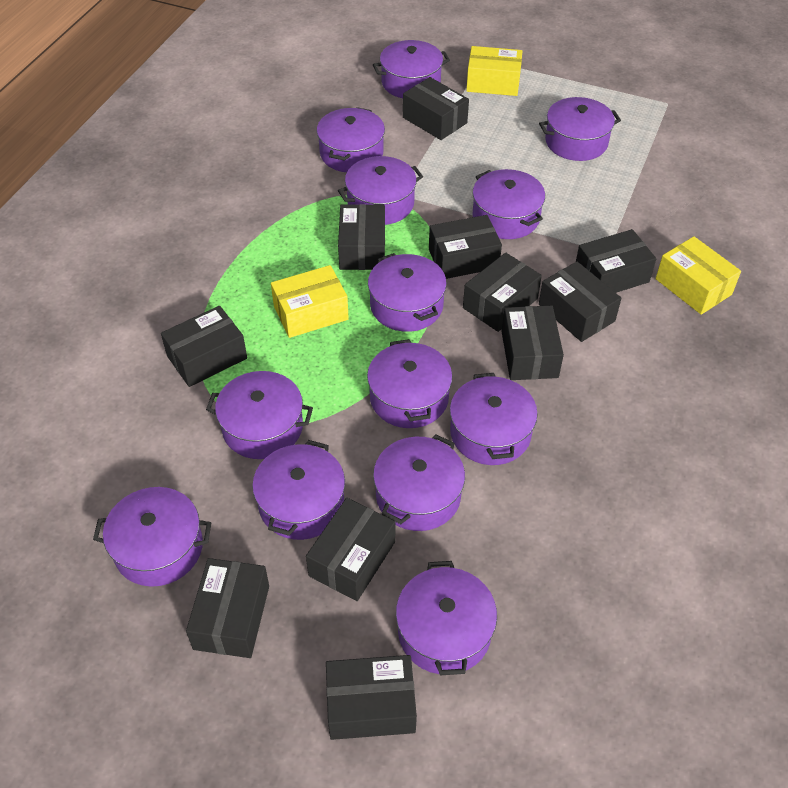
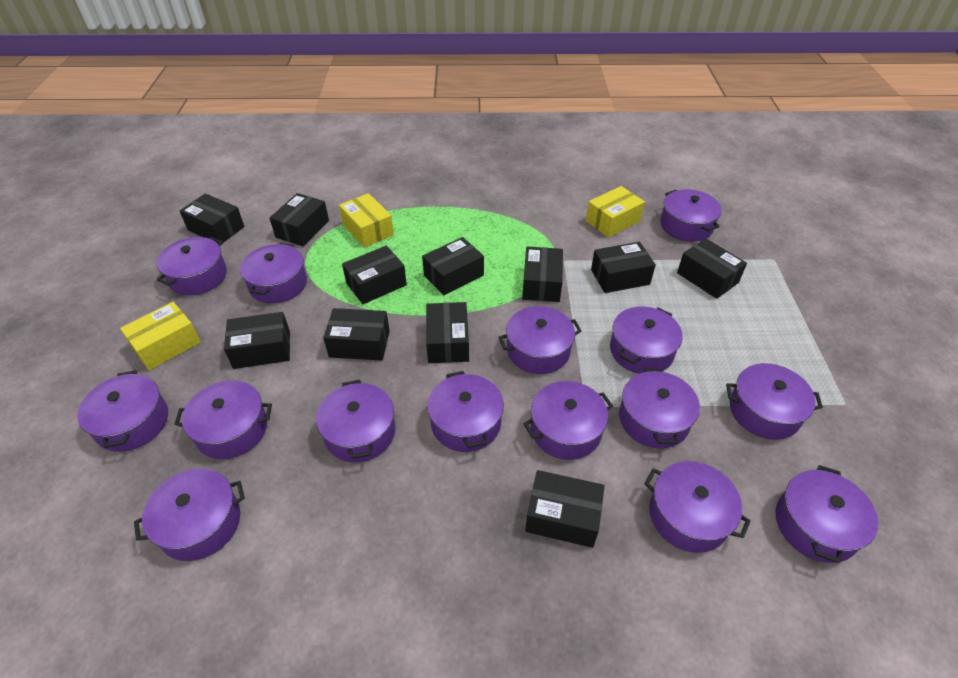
purple pot: 13 -> 15

